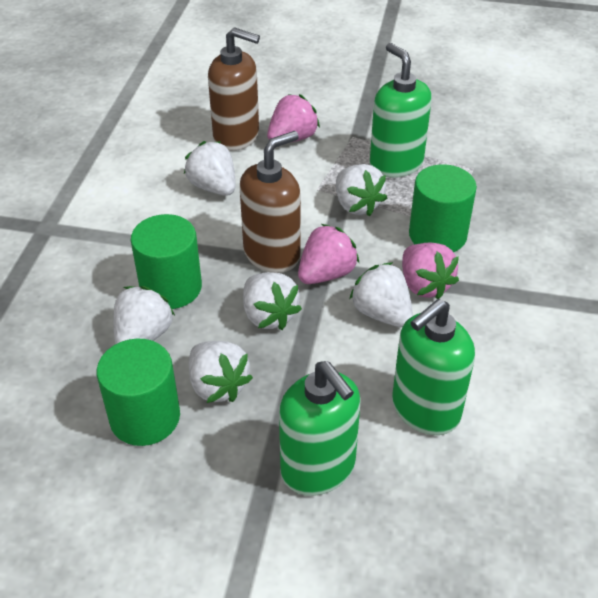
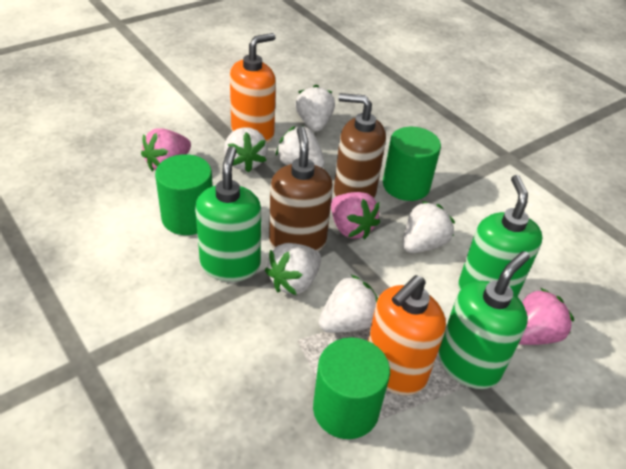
orange soap dispenser: 0 -> 2

